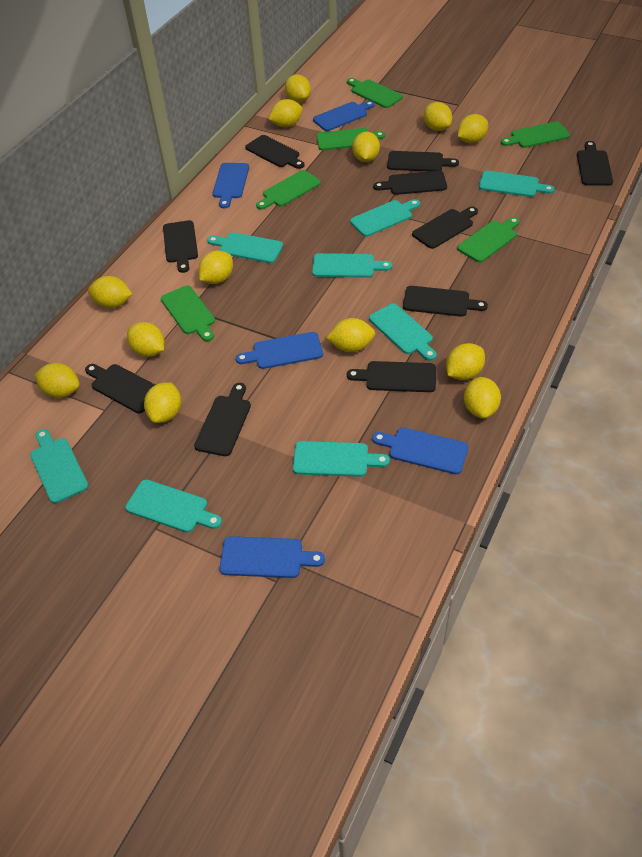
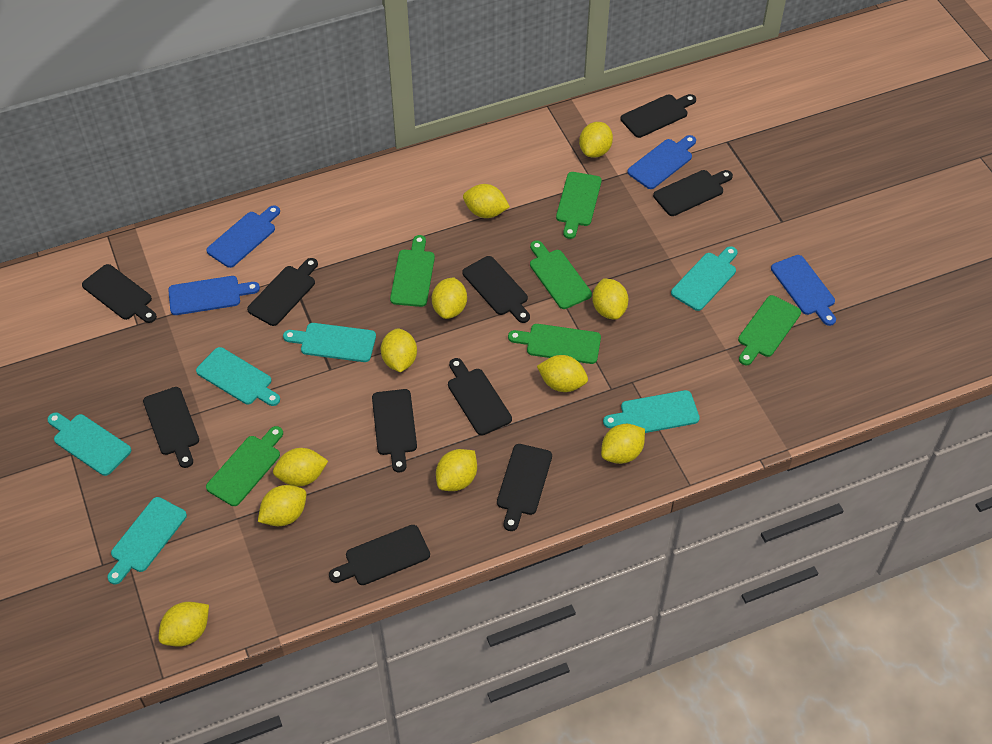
blue cutting board: 5 -> 4
turquoise cutting board: 8 -> 6
yellow lemon: 13 -> 11

